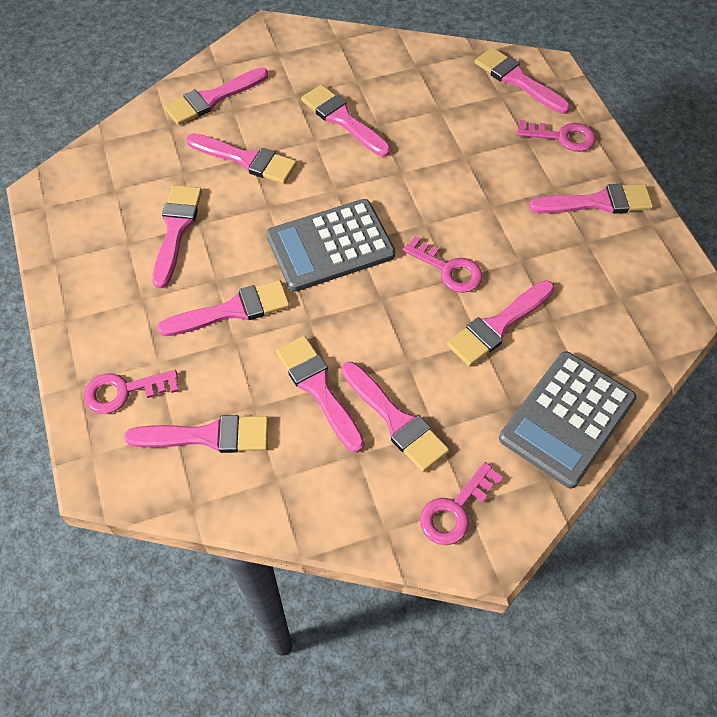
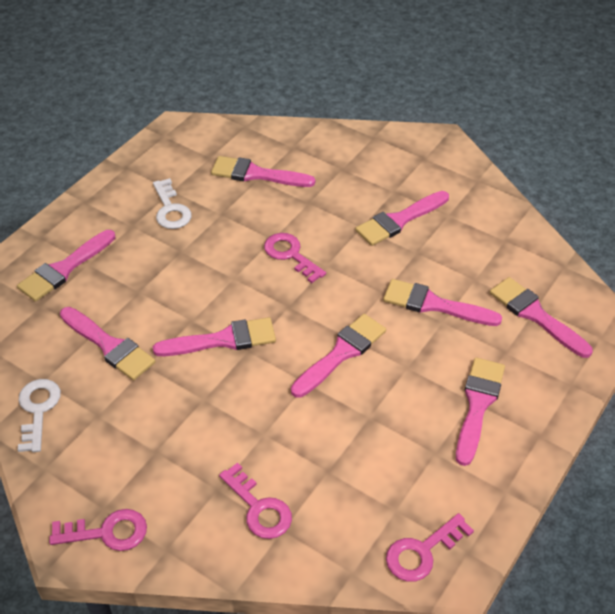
grey calculator: 2 -> 0
pink brush: 11 -> 9
white key: 0 -> 2

